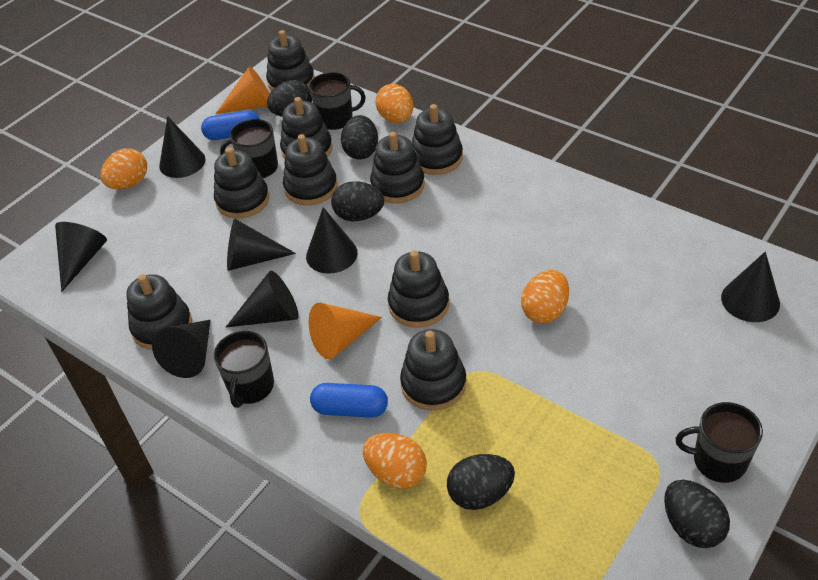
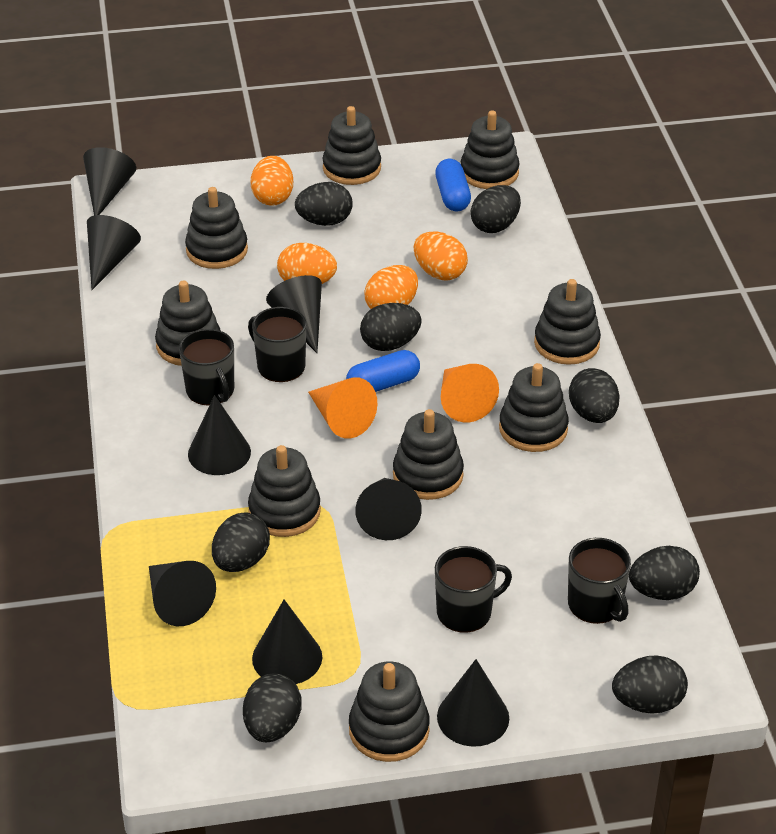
black cone: 7 -> 8
black egg: 5 -> 8

